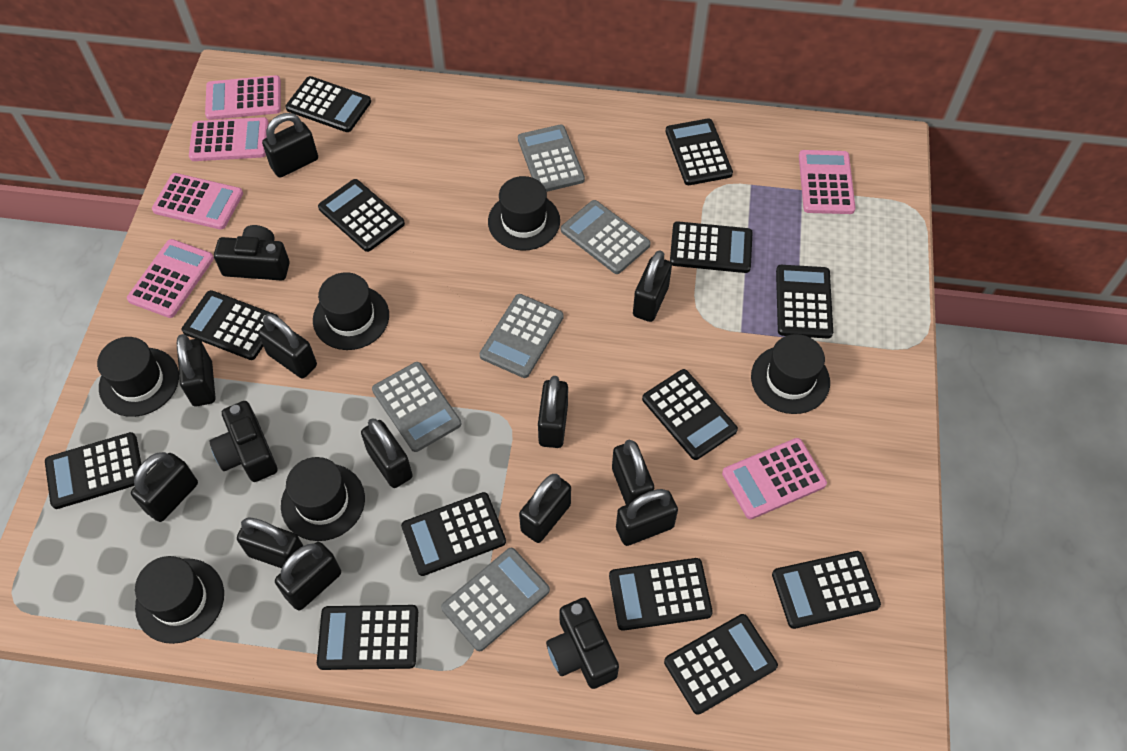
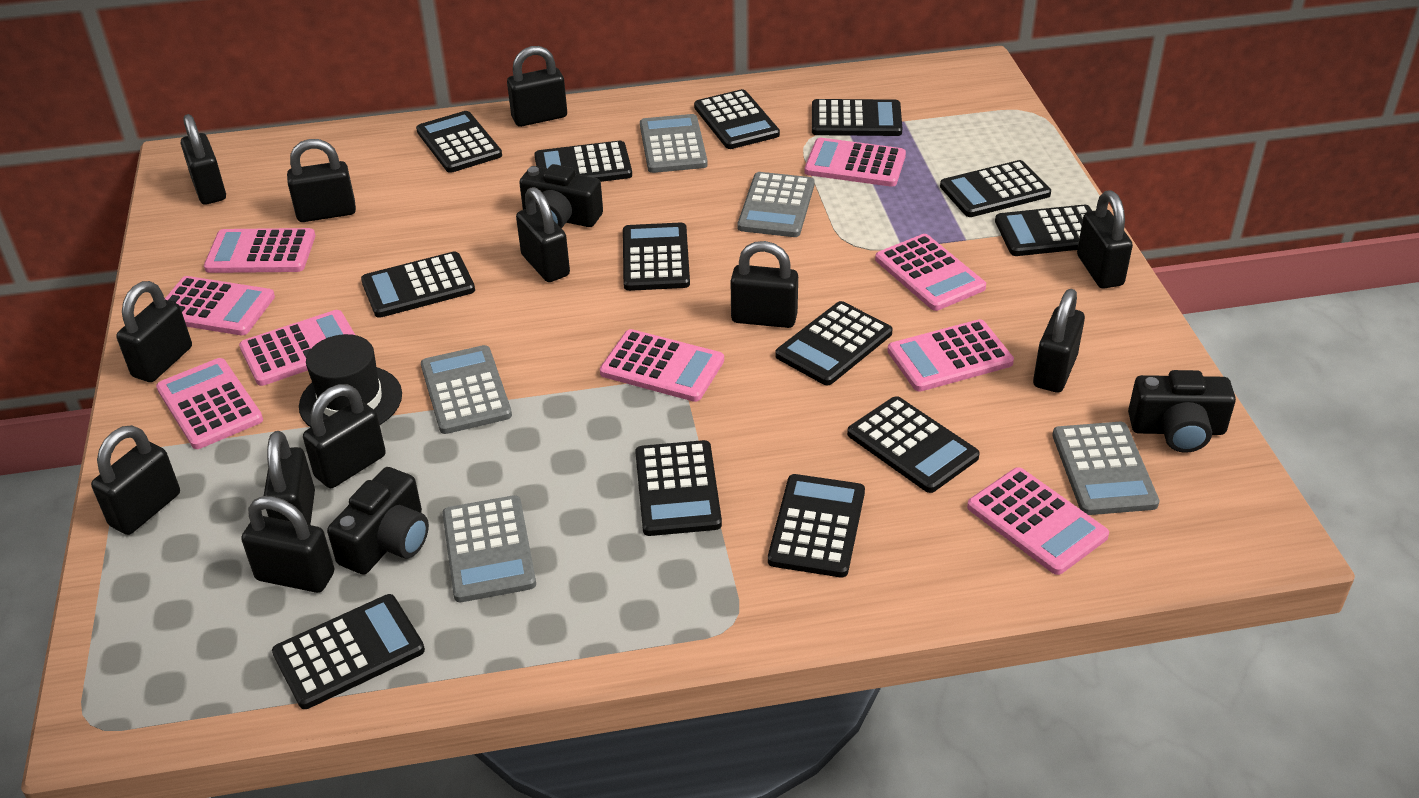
black hat: 6 -> 1
pink calculator: 6 -> 9

